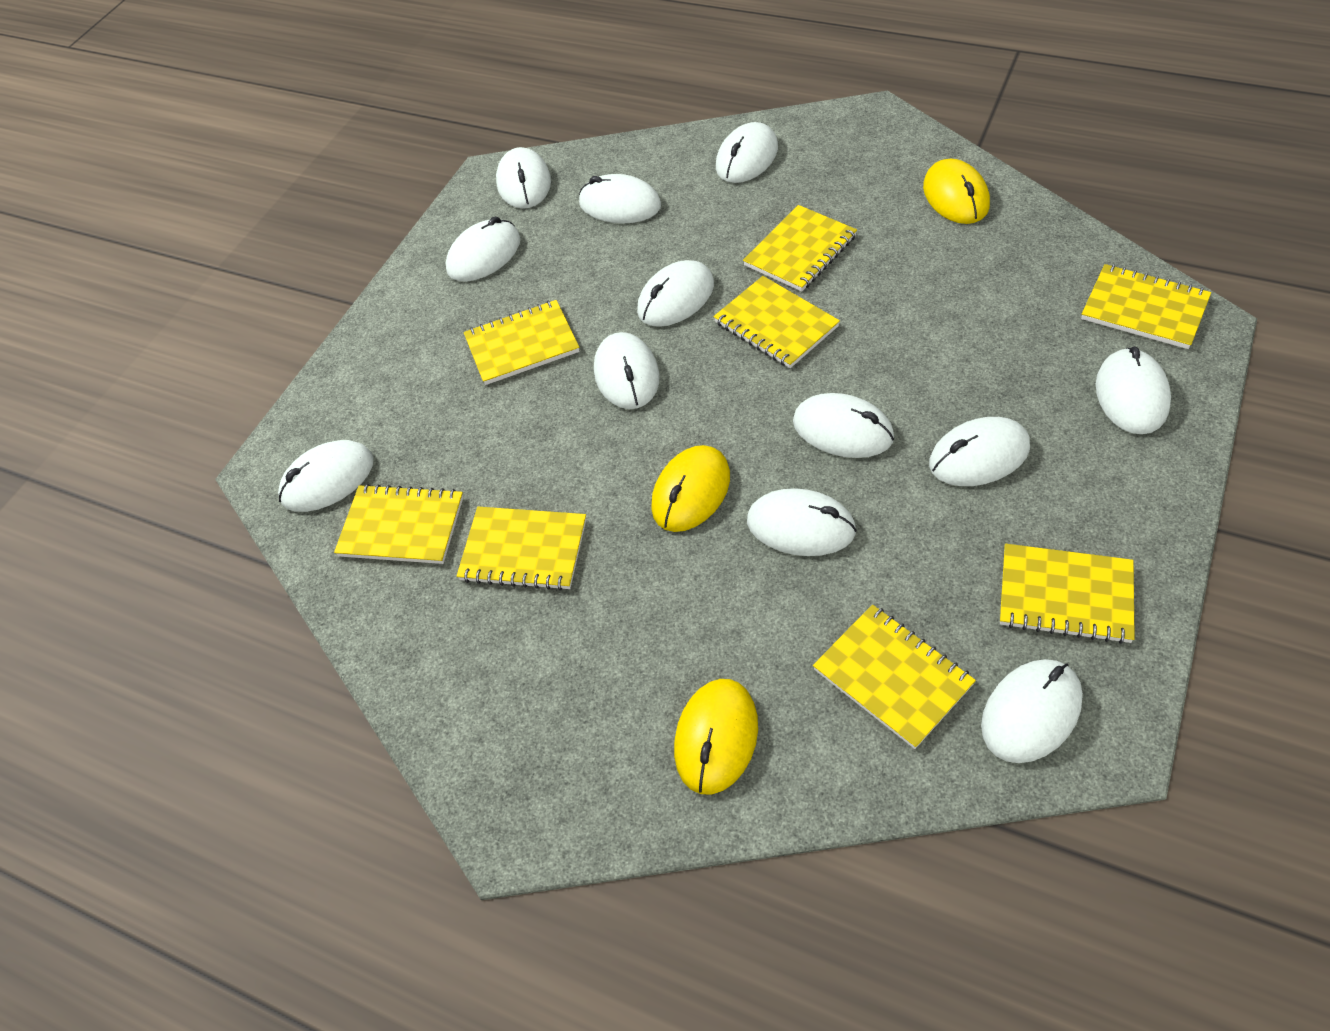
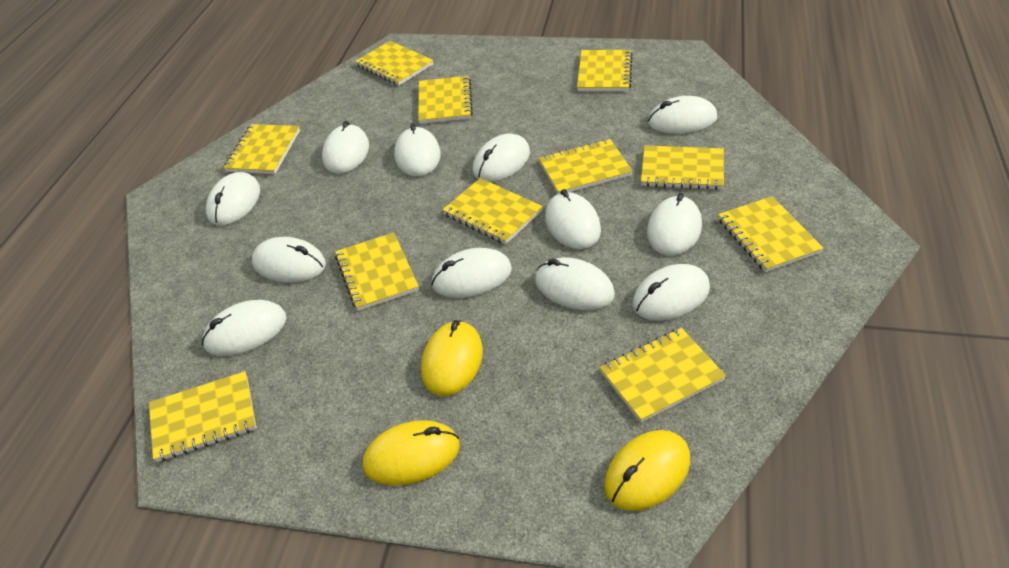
yellow notebook: 8 -> 11

